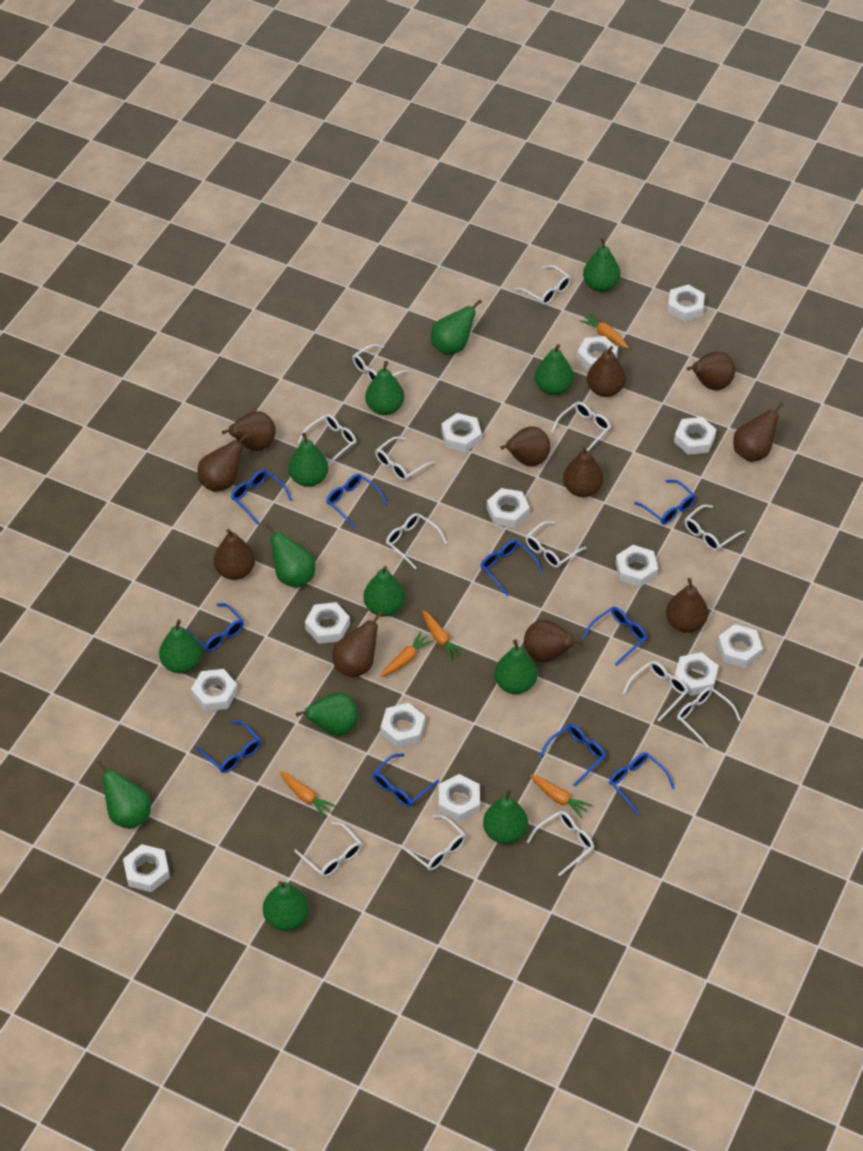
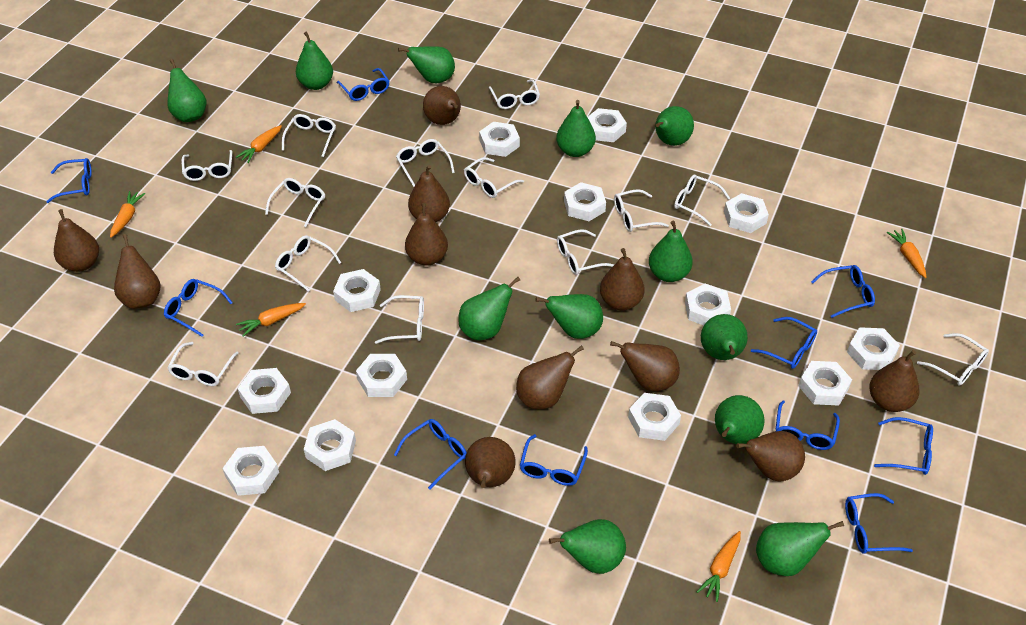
green pear: 13 -> 12

